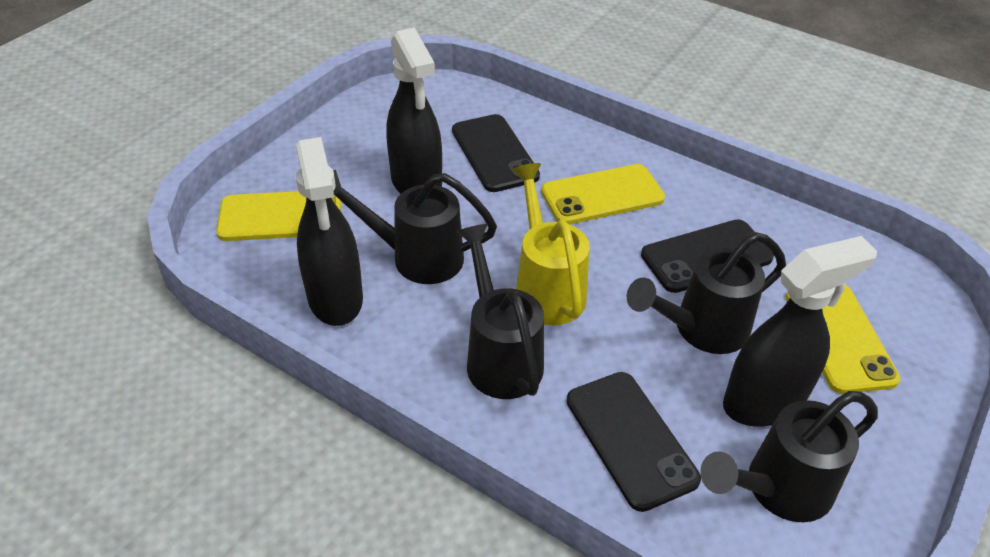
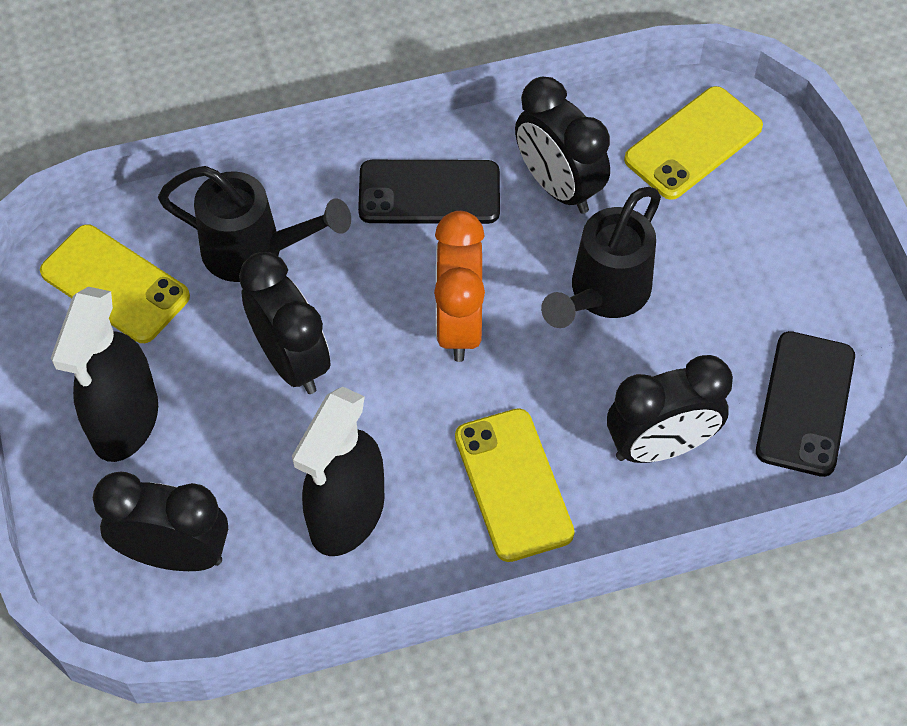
black clock: 0 -> 4
black phone: 3 -> 2
black spray bottle: 3 -> 2
black watering can: 4 -> 2
orange clock: 0 -> 1
yellow watering can: 1 -> 0

